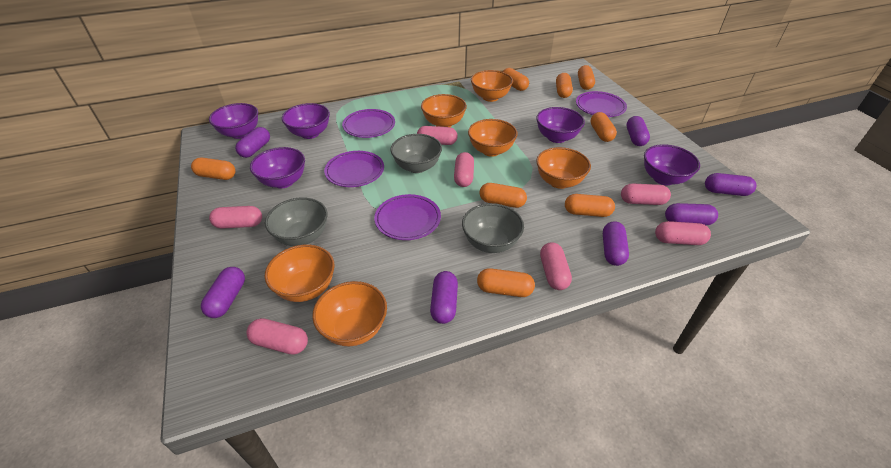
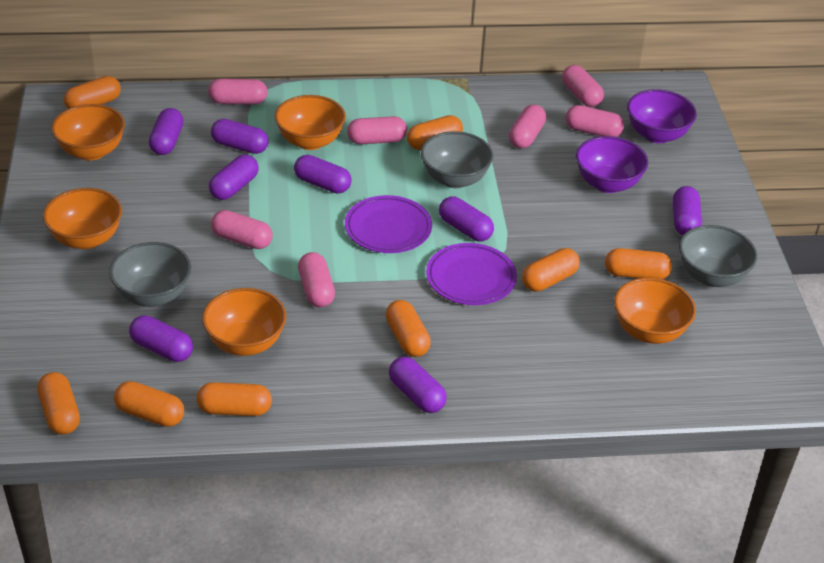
orange bowl: 6 -> 5
purple bowl: 5 -> 2
purple capsule: 7 -> 8
purple plate: 4 -> 2

